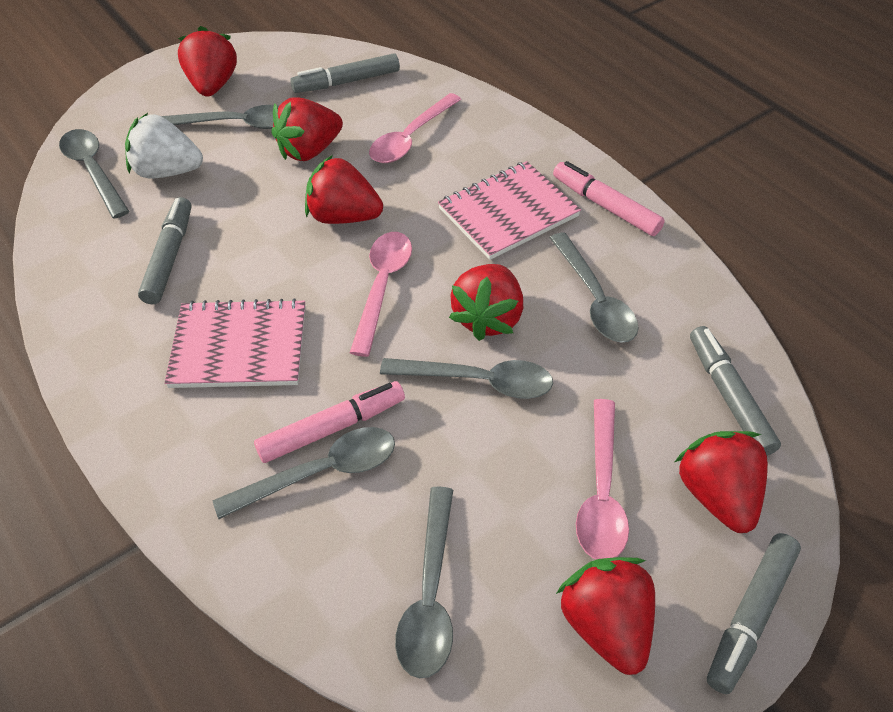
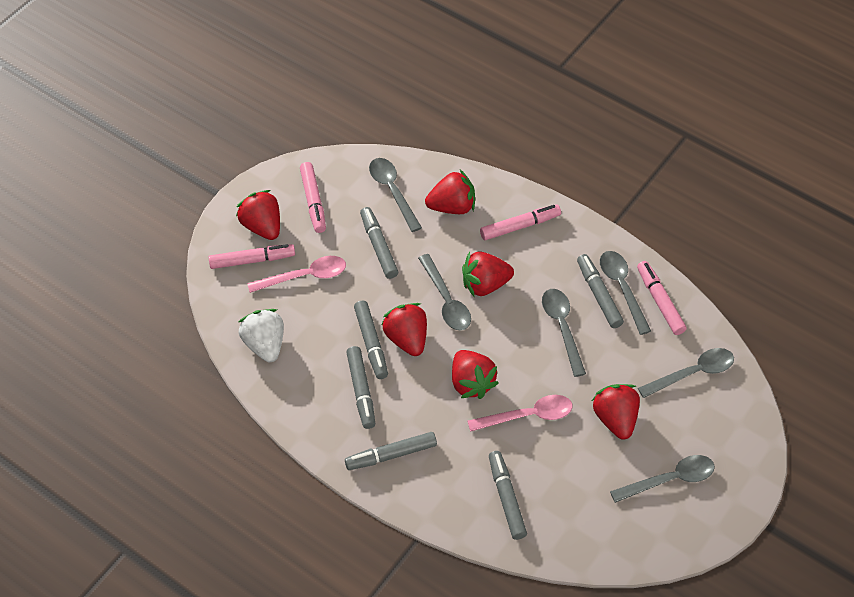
grey marker: 4 -> 6
pink marker: 2 -> 4
pink notebook: 2 -> 0
pink spoon: 3 -> 2

